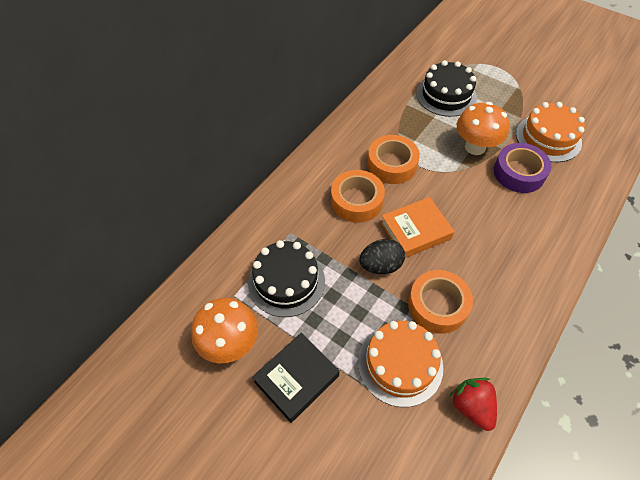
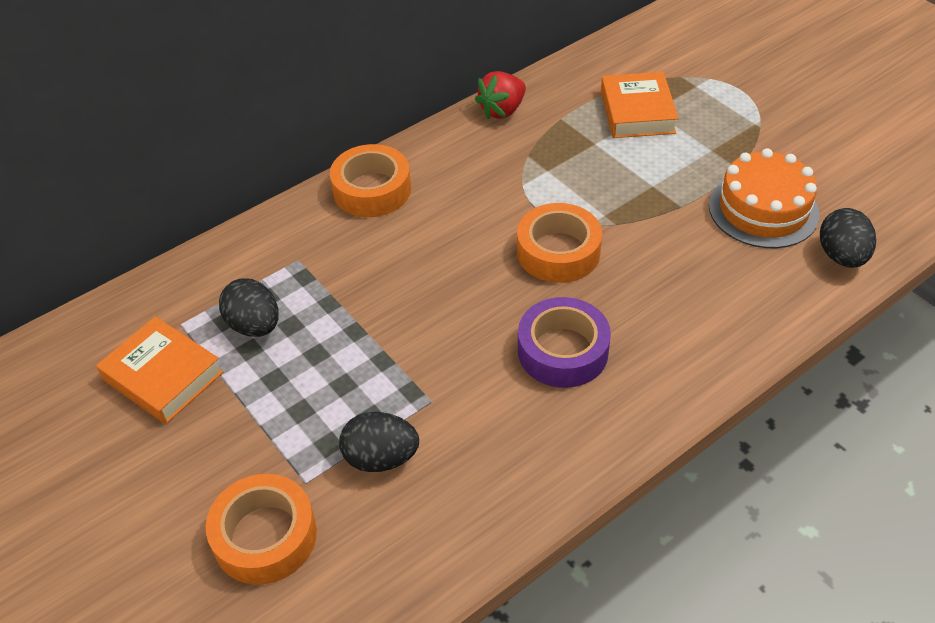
black book: 1 -> 0
black cake: 2 -> 0
black egg: 1 -> 3
orange book: 1 -> 2
orange cake: 2 -> 1
orange mushroom: 2 -> 0

